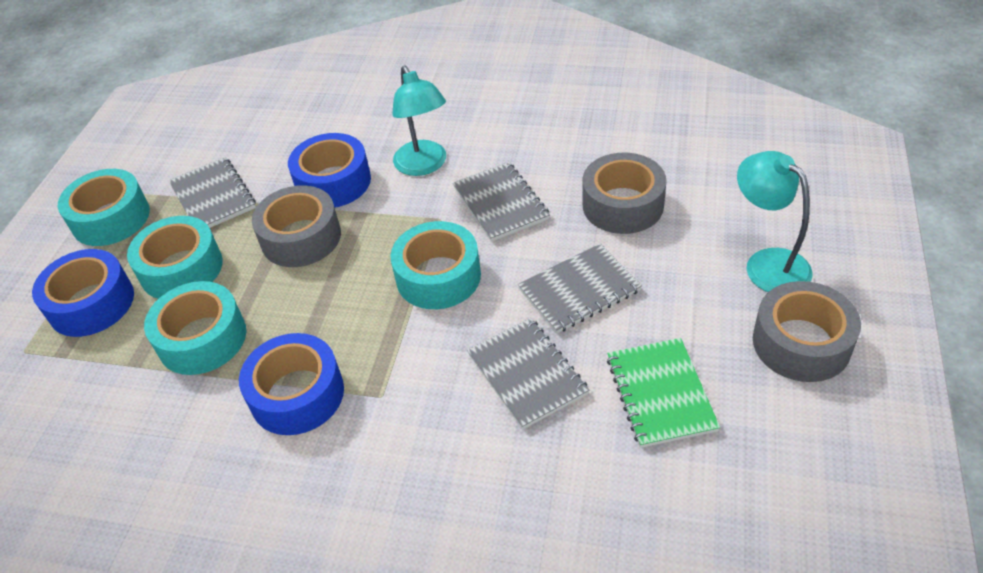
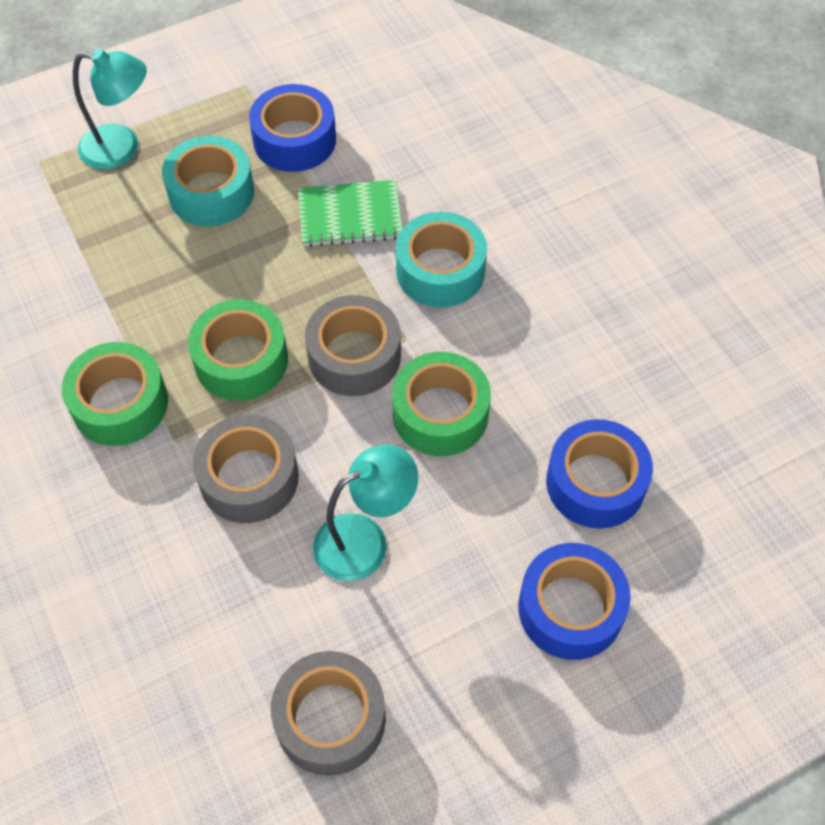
green tape: 0 -> 3
grey notebook: 4 -> 0
turquoise tape: 4 -> 2

